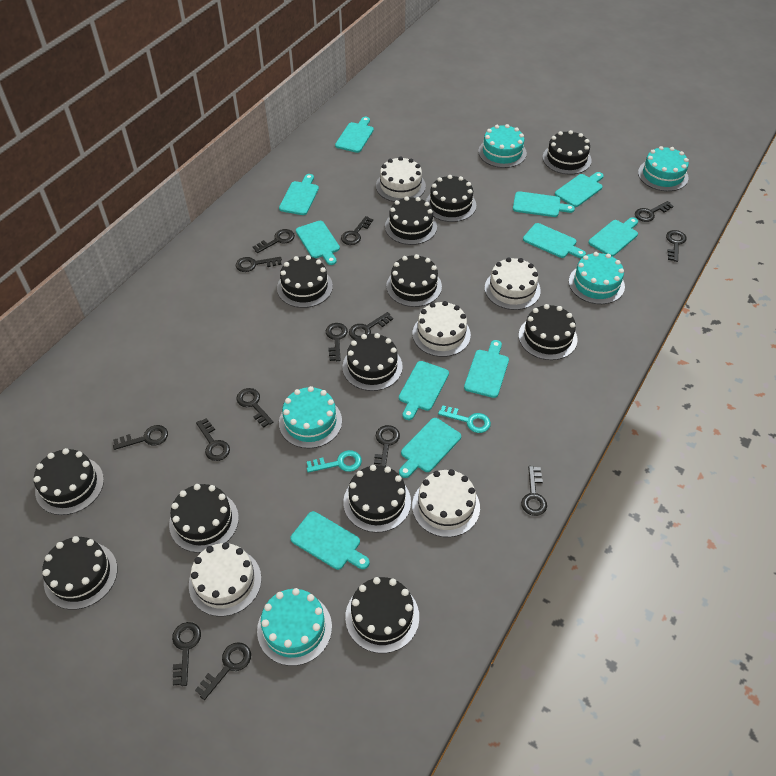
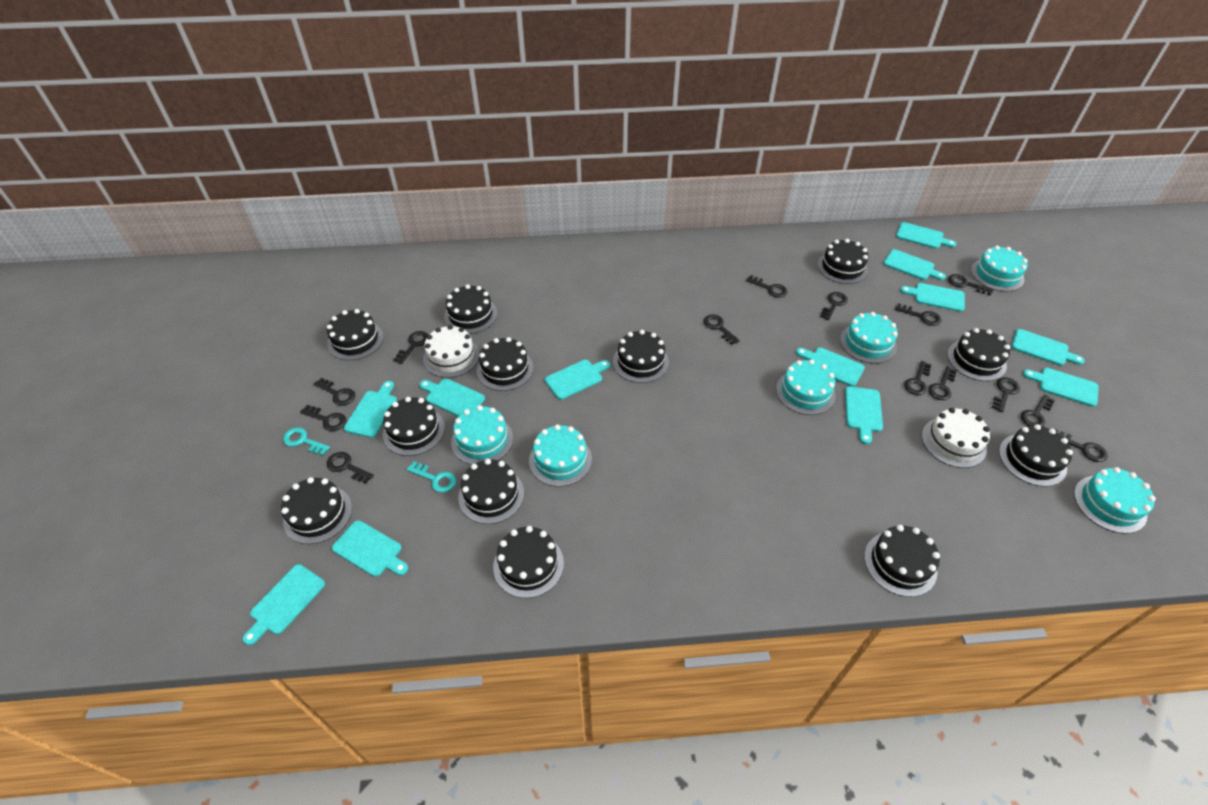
turquoise cake: 5 -> 6
turquoise cutting board: 11 -> 12
white cake: 5 -> 2

